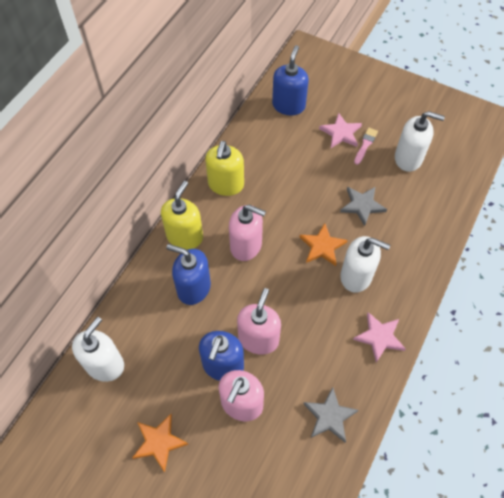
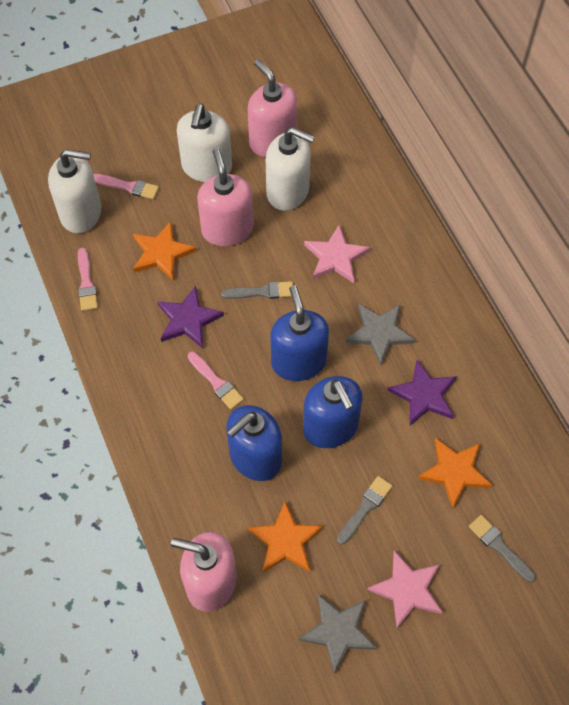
grey brush: 0 -> 3
orange star: 2 -> 3
pink brush: 1 -> 3
purple star: 0 -> 2
yellow soap dispenser: 2 -> 0

